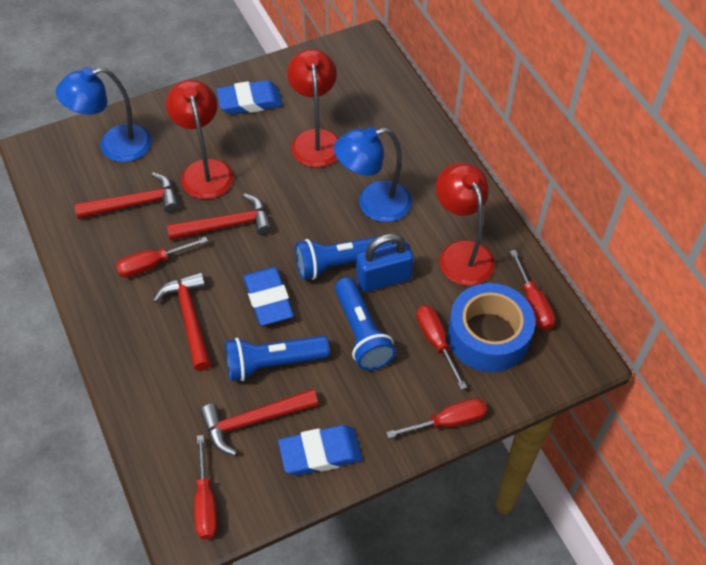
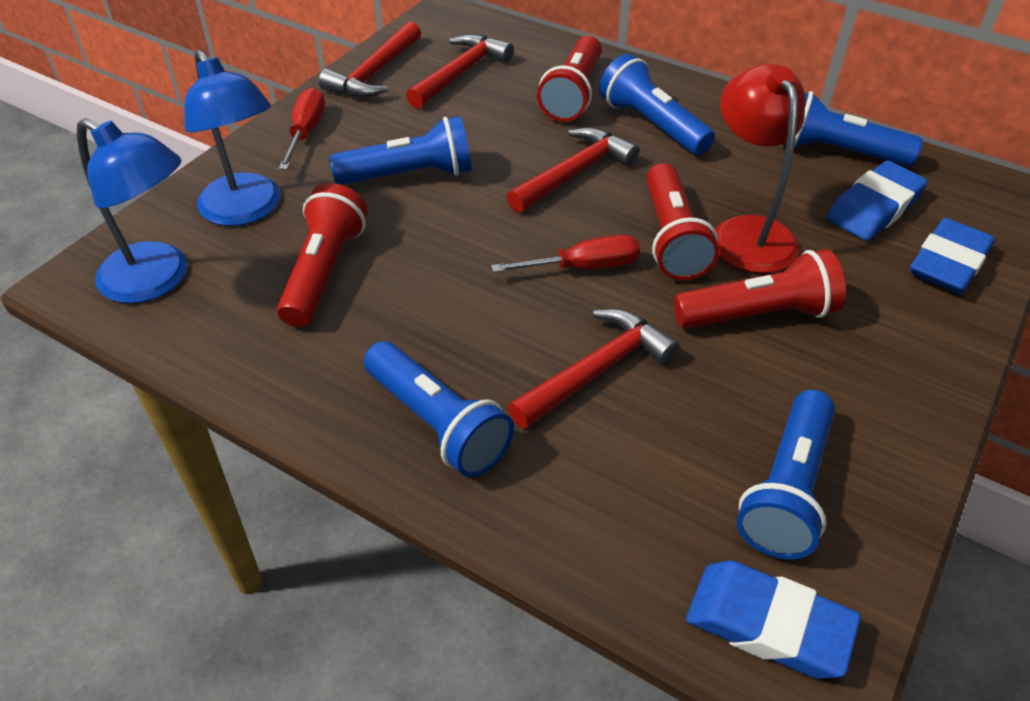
blue flashlight: 3 -> 5
blue padlock: 1 -> 0
blue tape: 1 -> 0
red flashlight: 0 -> 4
red lamp: 3 -> 1
red screwdriver: 5 -> 2

